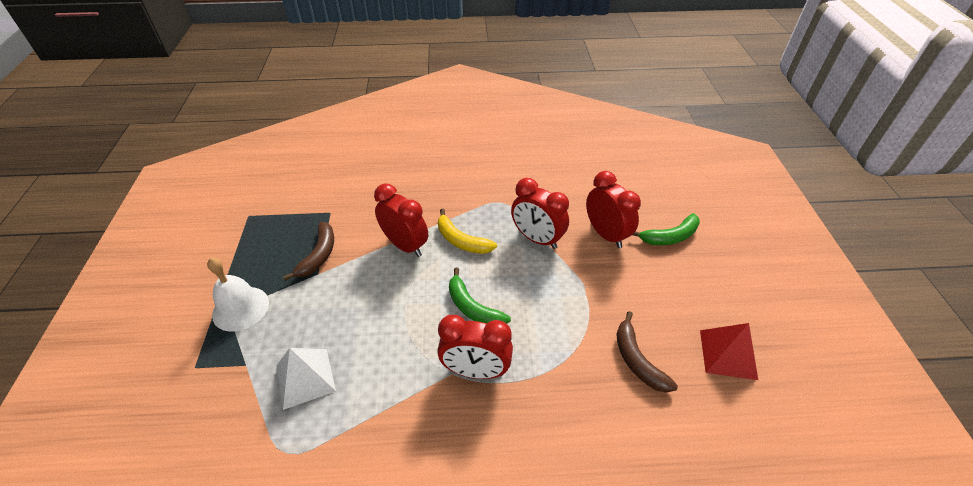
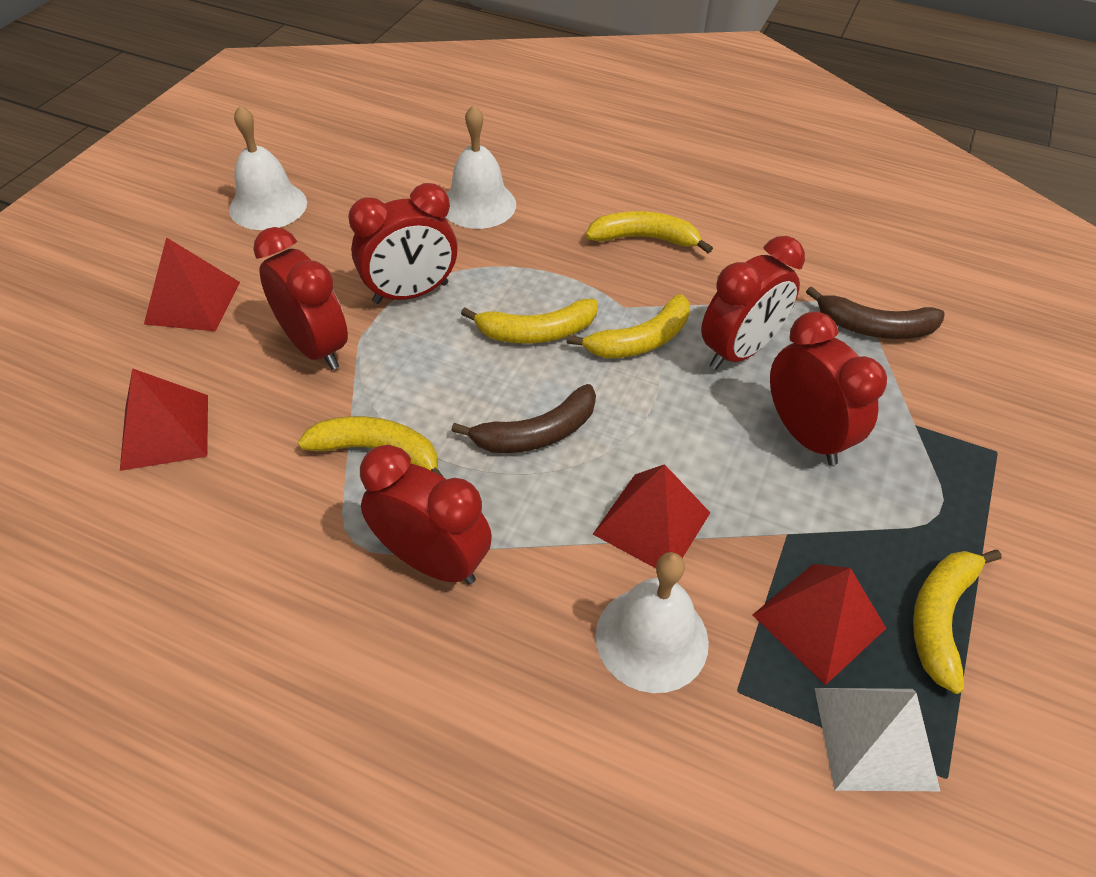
green banana: 2 -> 0
red clock: 4 -> 5
red pyramid: 1 -> 4
white bell: 1 -> 3
yellow banana: 1 -> 5

